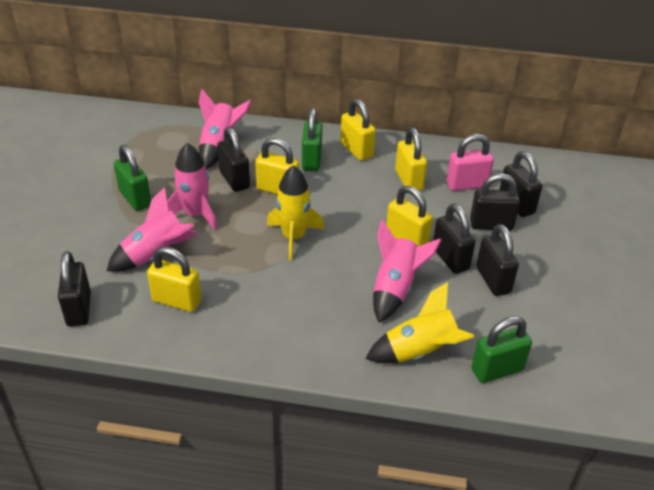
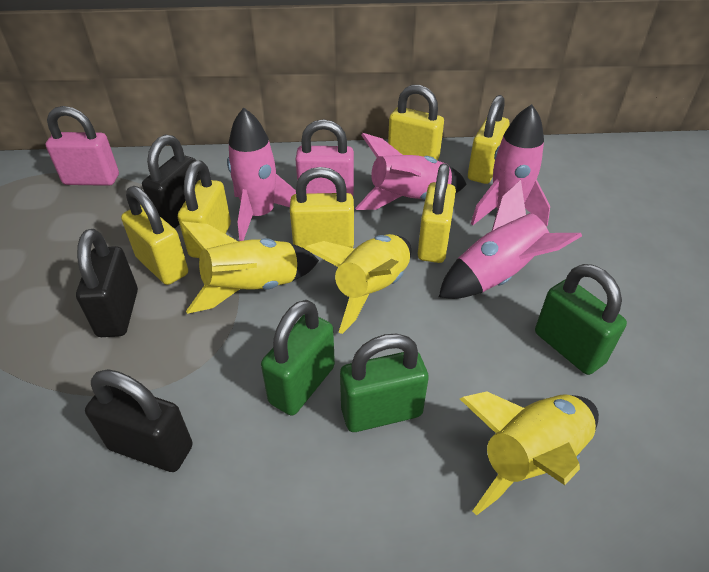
black padlock: 6 -> 3
pink padlock: 1 -> 2
yellow padlock: 5 -> 6
yellow rocket: 2 -> 3

